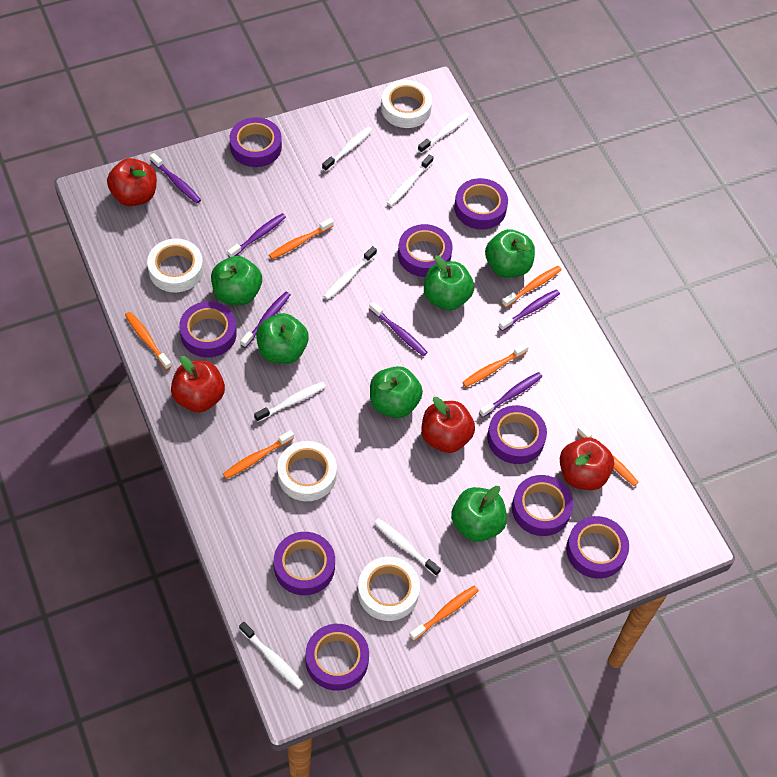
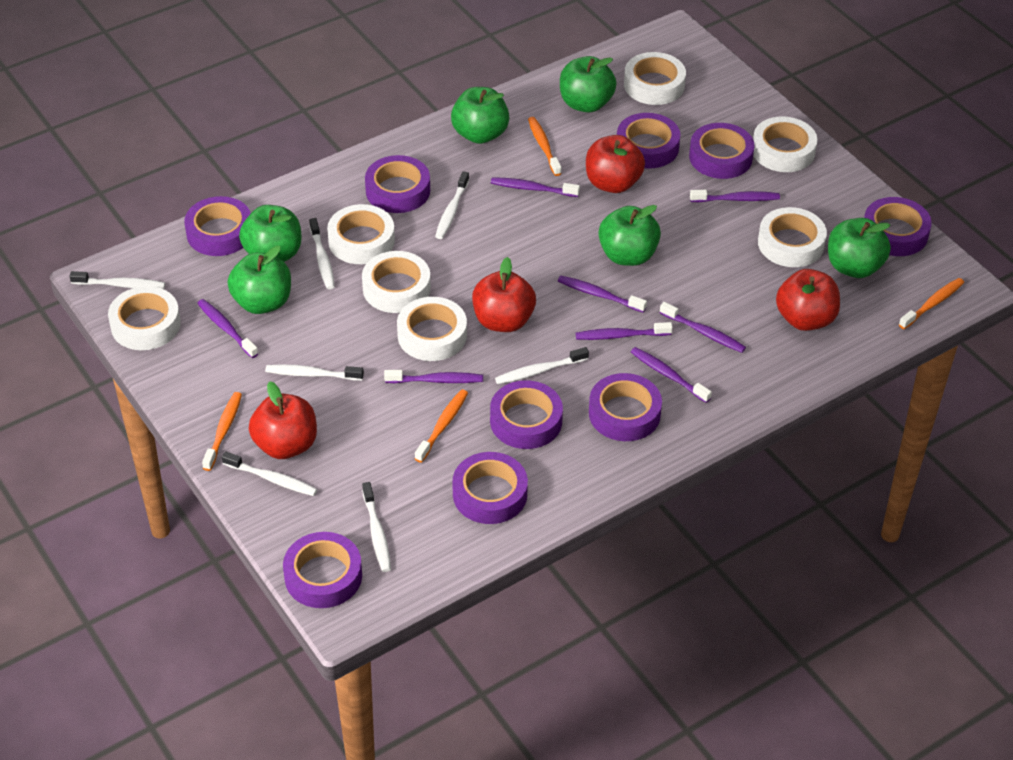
orange toothbrush: 7 -> 4
purple toothbrush: 6 -> 8
white tape: 4 -> 7

